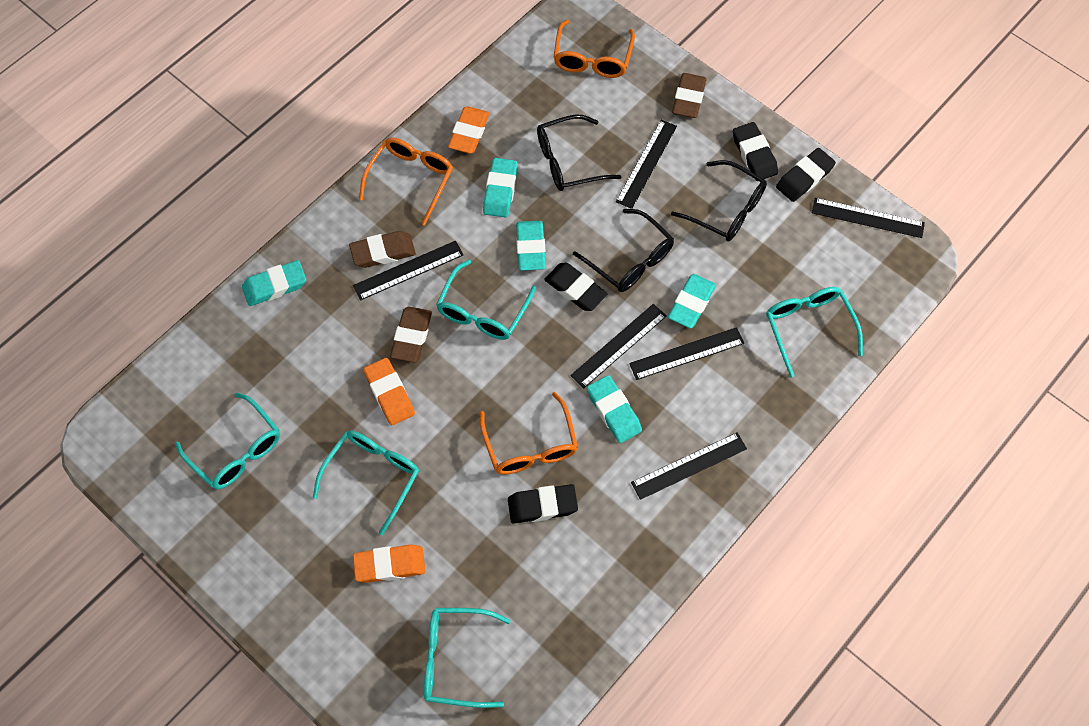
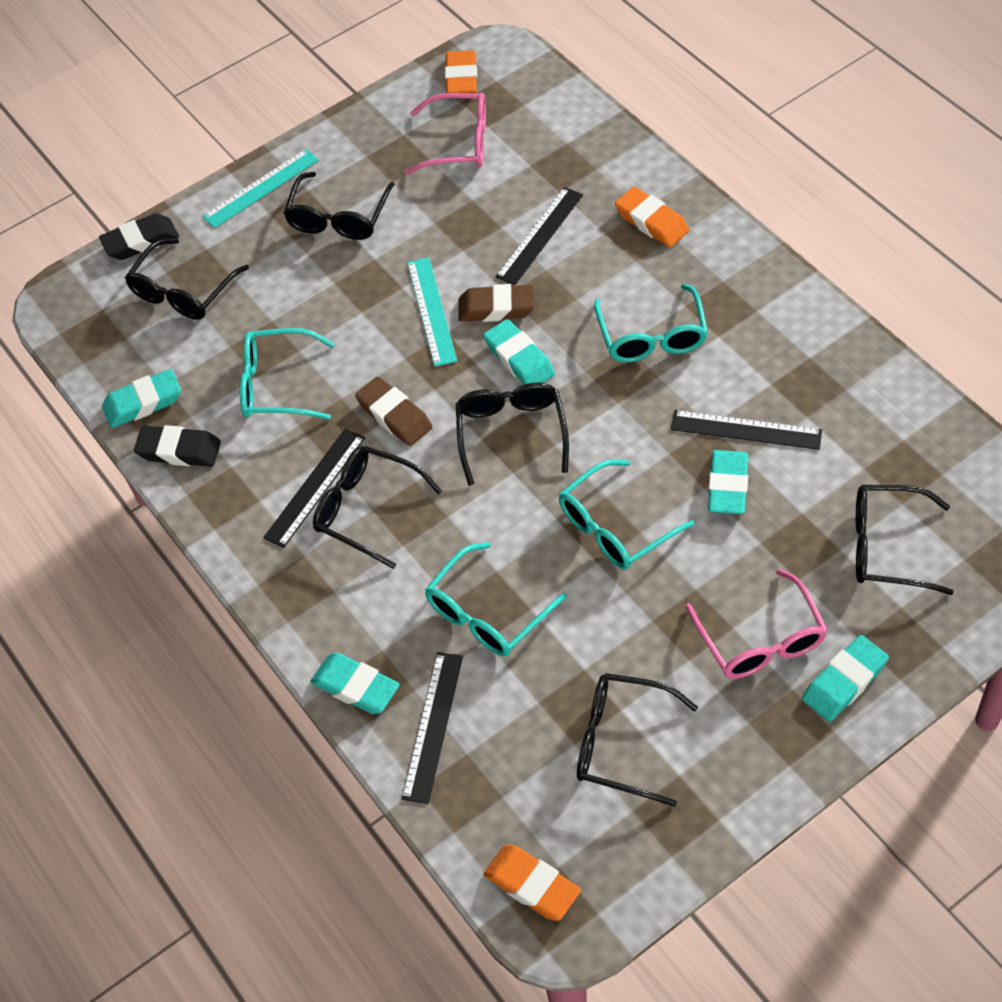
black eraser: 4 -> 2
black glasses: 3 -> 6
black ruler: 6 -> 4
brown eraser: 3 -> 2
orange glasses: 3 -> 0
pink glasses: 0 -> 2
turquoise glasses: 5 -> 4
turquoise ruler: 0 -> 2

